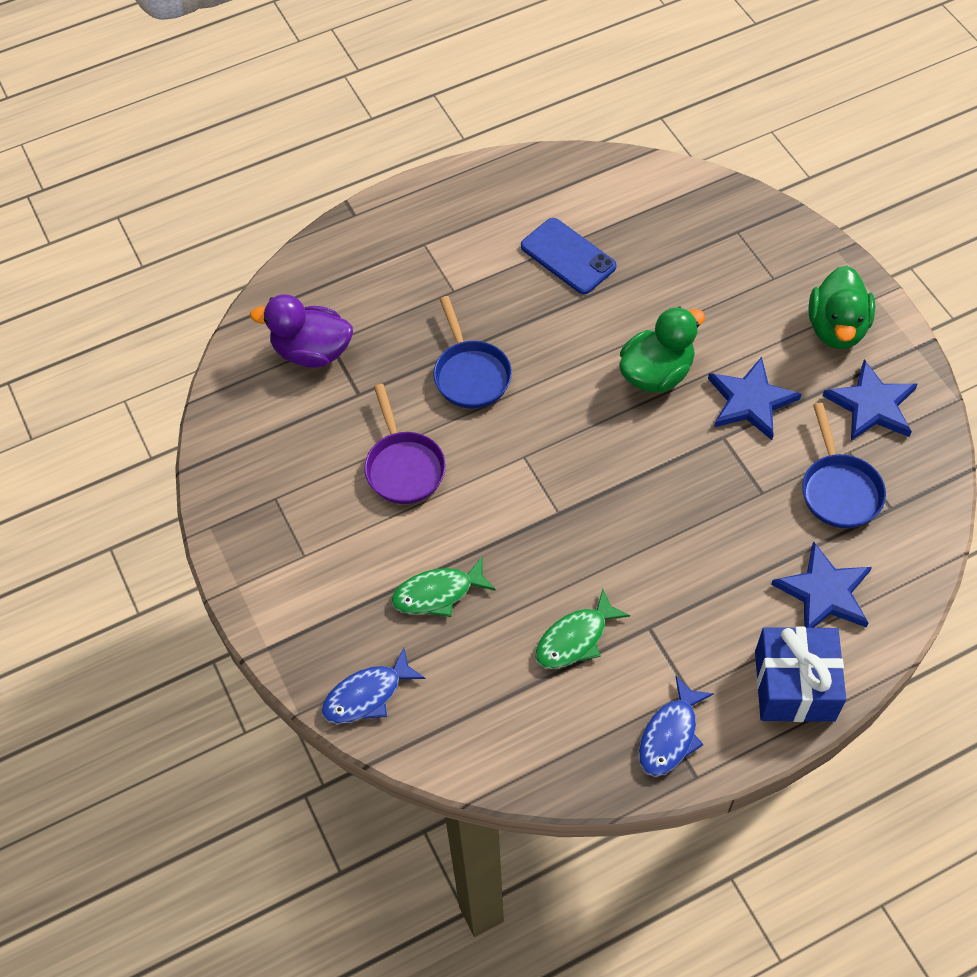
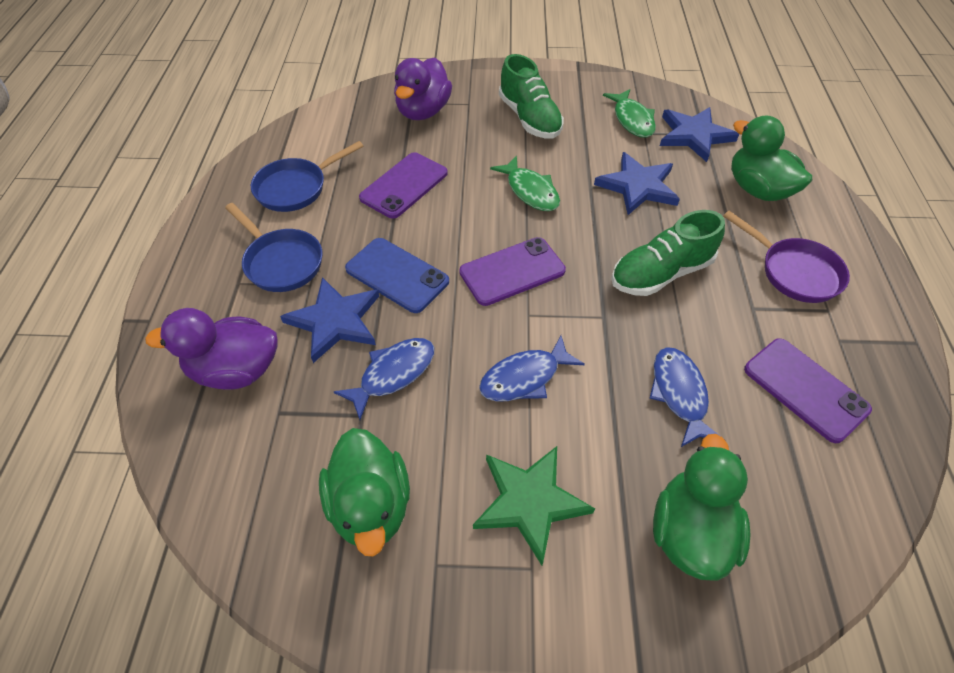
blue fish: 2 -> 3
blue gift: 1 -> 0
green duck: 2 -> 3
green shoe: 0 -> 2
green star: 0 -> 1
purple duck: 1 -> 2
purple phone: 0 -> 3

